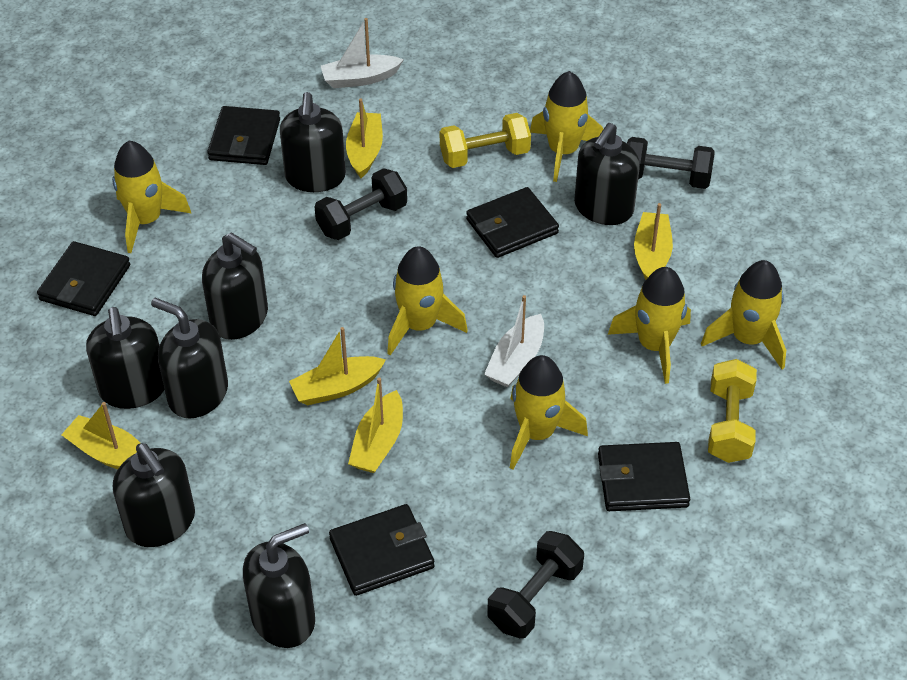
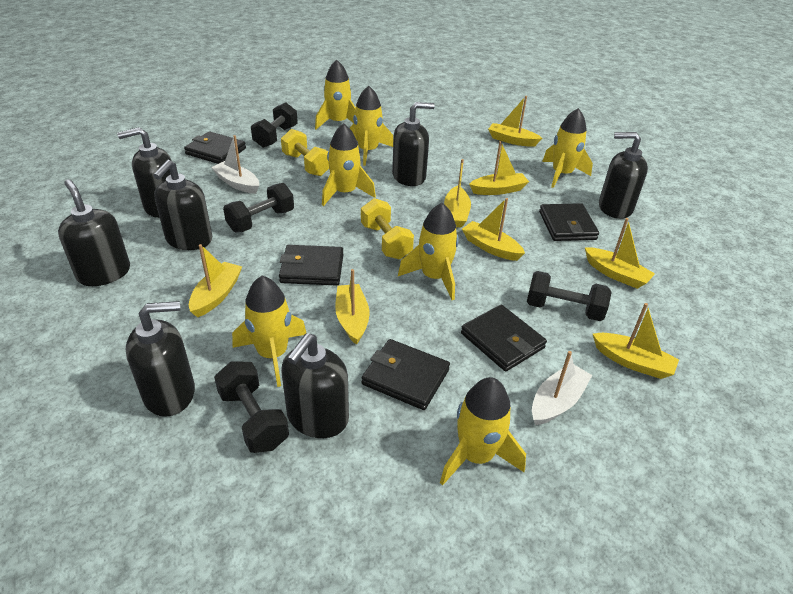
black dumbbell: 3 -> 4
yellow boat: 5 -> 8
yellow rocket: 6 -> 7

